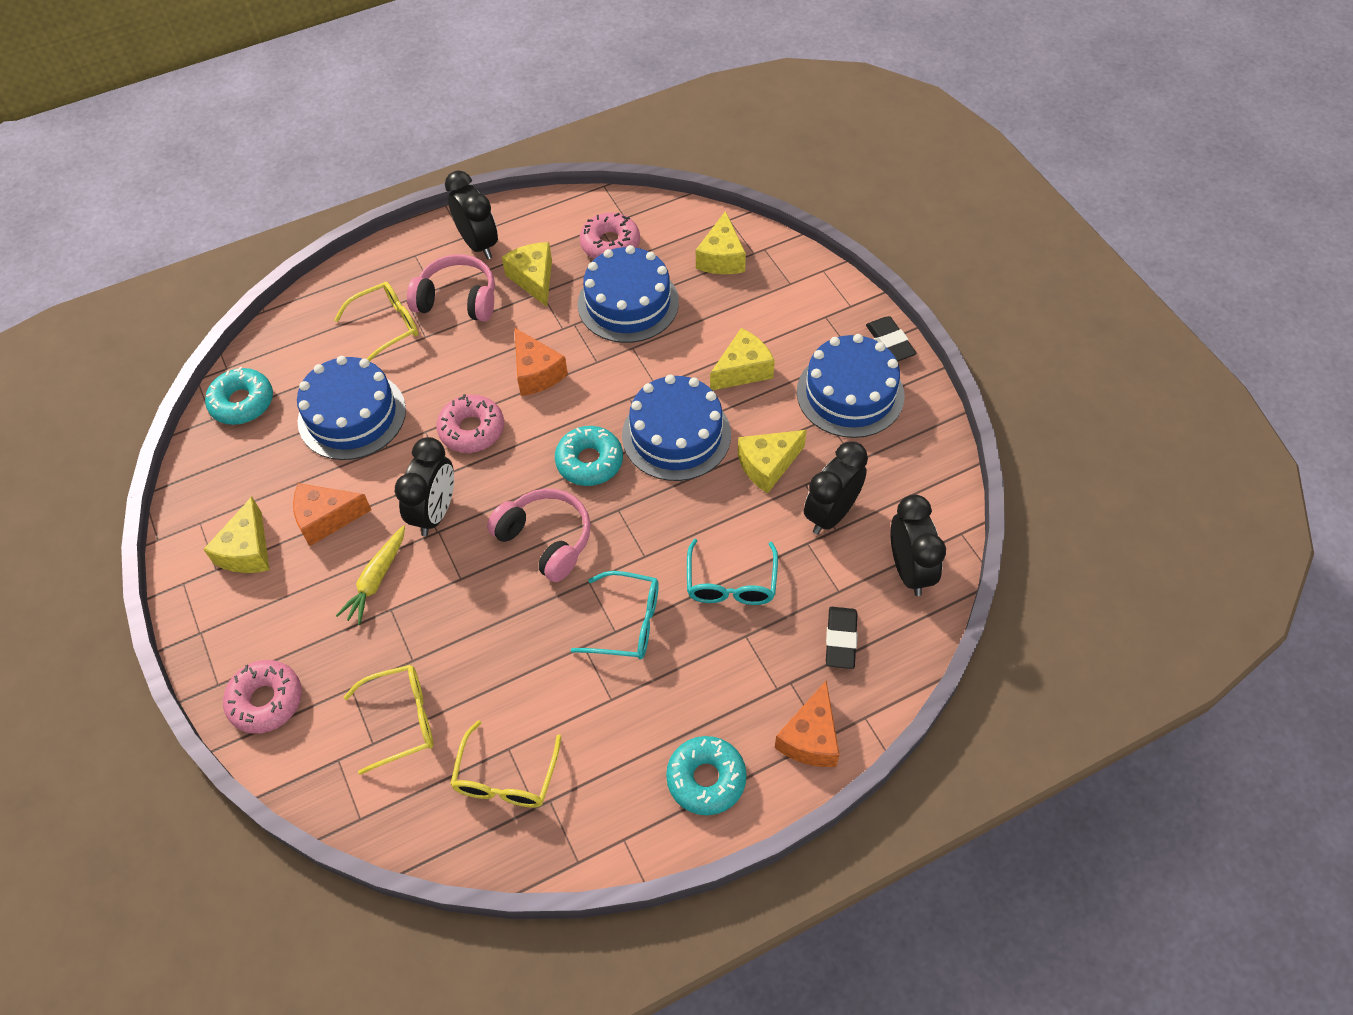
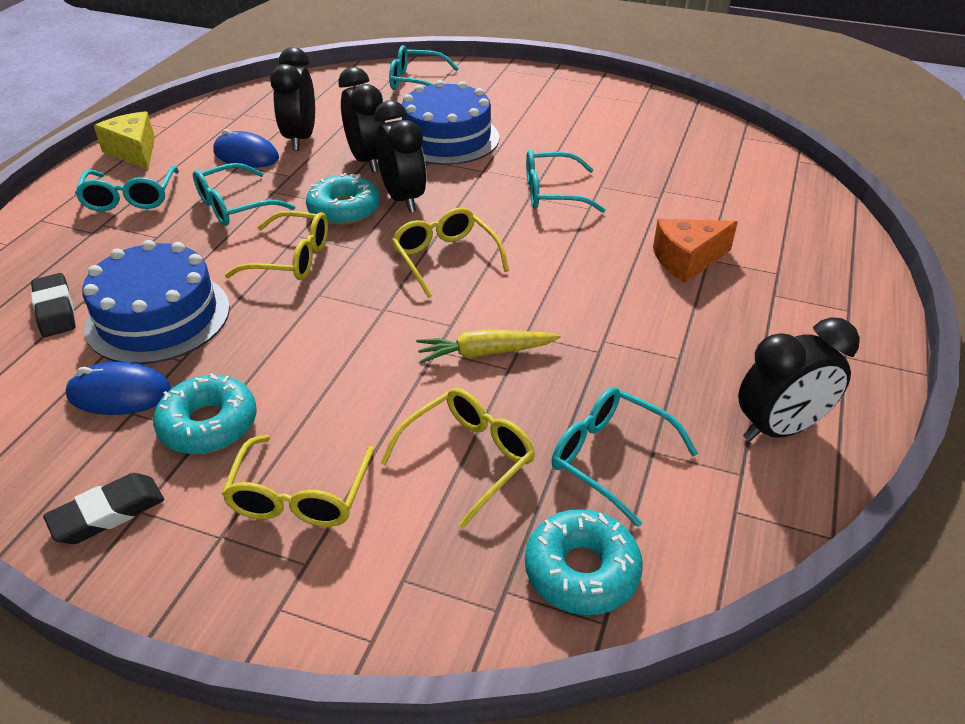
blue cake: 4 -> 2
blue mouse: 0 -> 2
orange cheese: 3 -> 1
pink donut: 3 -> 0
pink headphones: 2 -> 0
turquoise glasses: 2 -> 5
yellow cheese: 5 -> 1
yellow glasses: 3 -> 4

